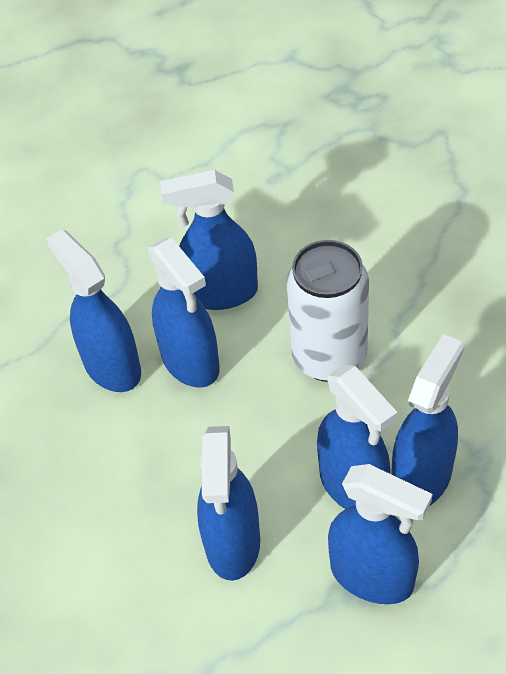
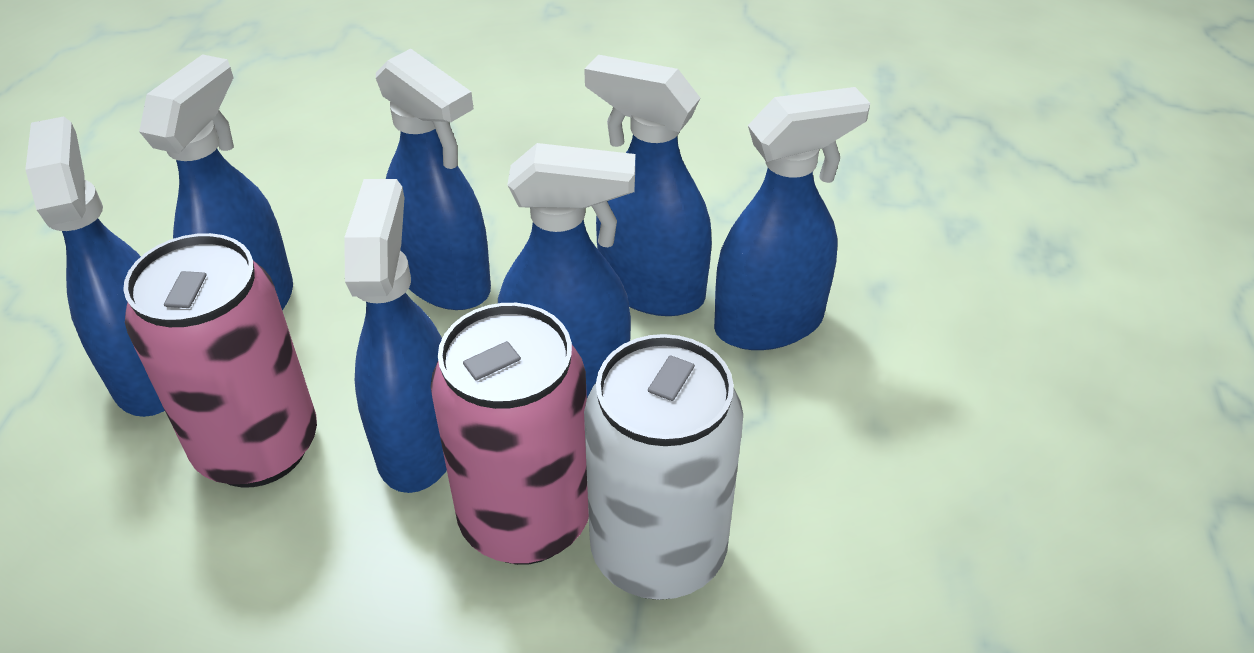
pink can: 0 -> 2

